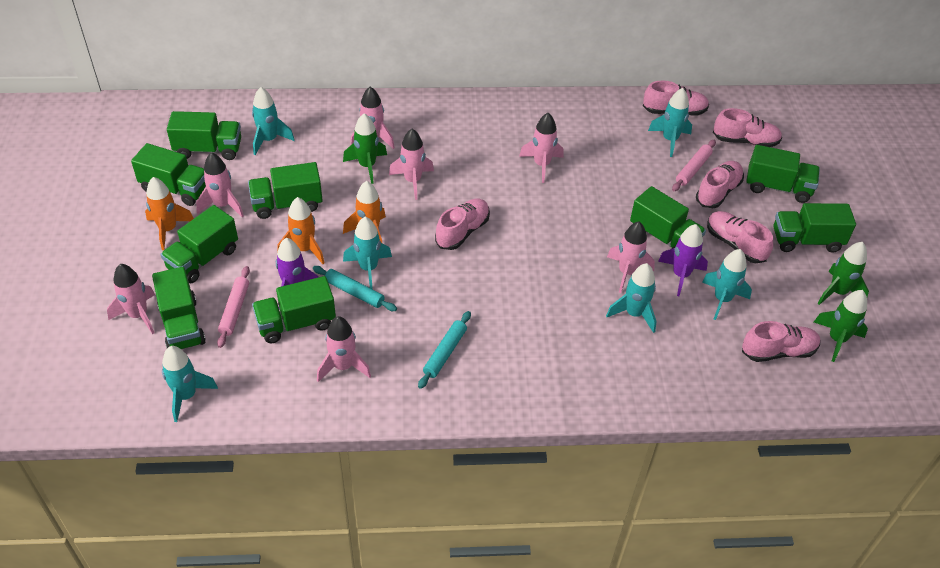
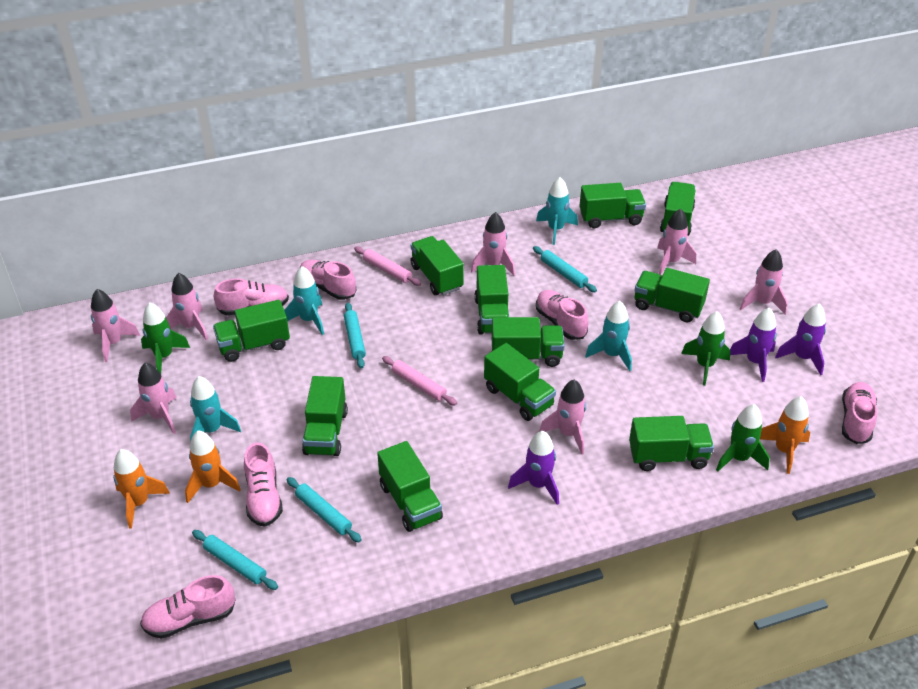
green truck: 9 -> 11
purple rocket: 2 -> 3
turquoise rocket: 6 -> 4
turquoise rolling pin: 2 -> 4

